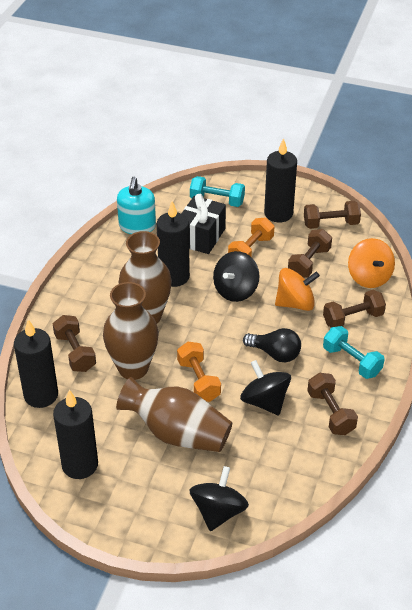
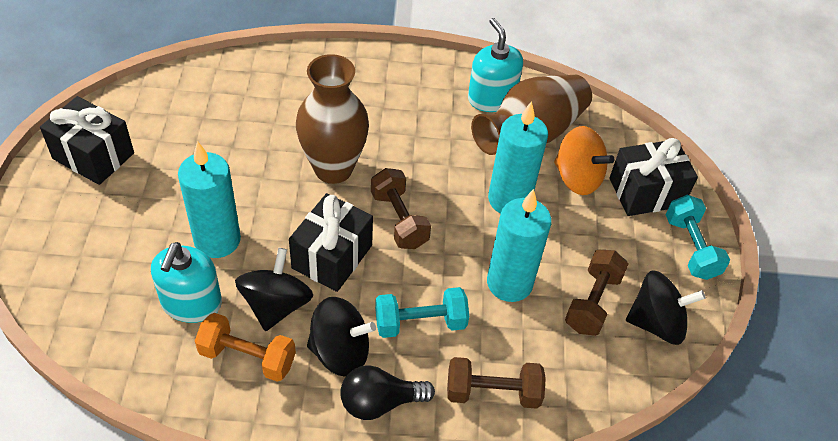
black candle: 4 -> 0
black gift: 1 -> 3
brown dumbbell: 5 -> 3
brown vase: 3 -> 2
orange dumbbell: 2 -> 1
orange spinning top: 2 -> 1
turquoise candle: 0 -> 3
turquoise soap dispenser: 1 -> 2

